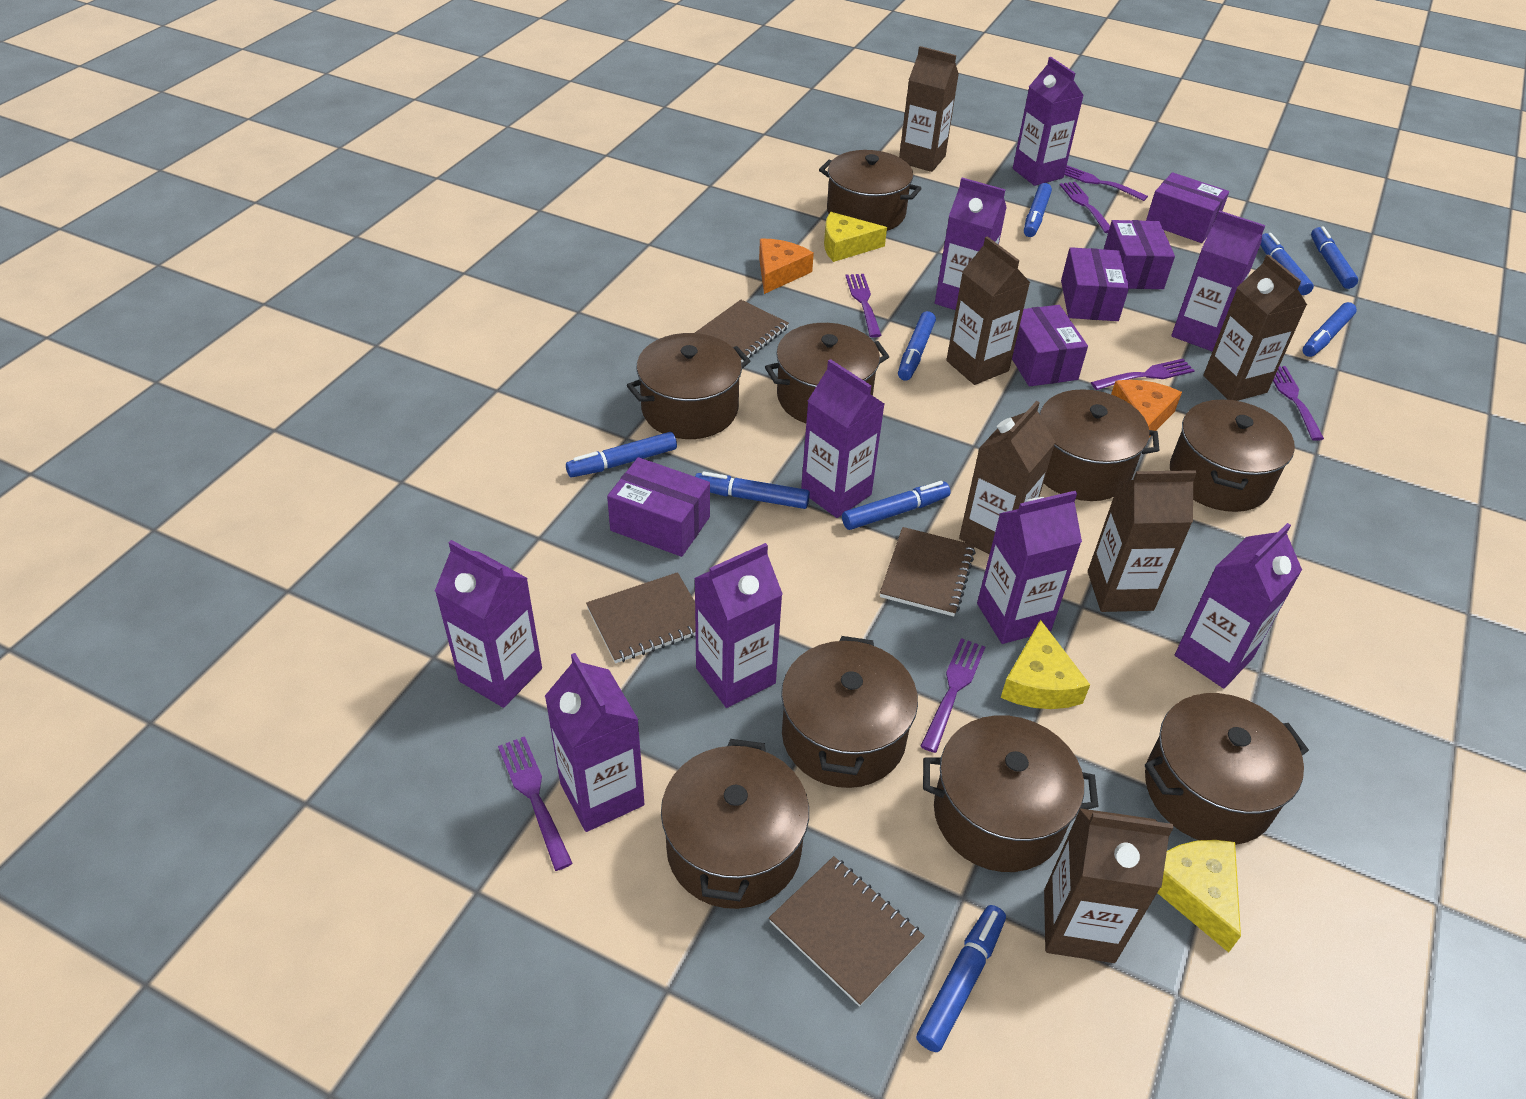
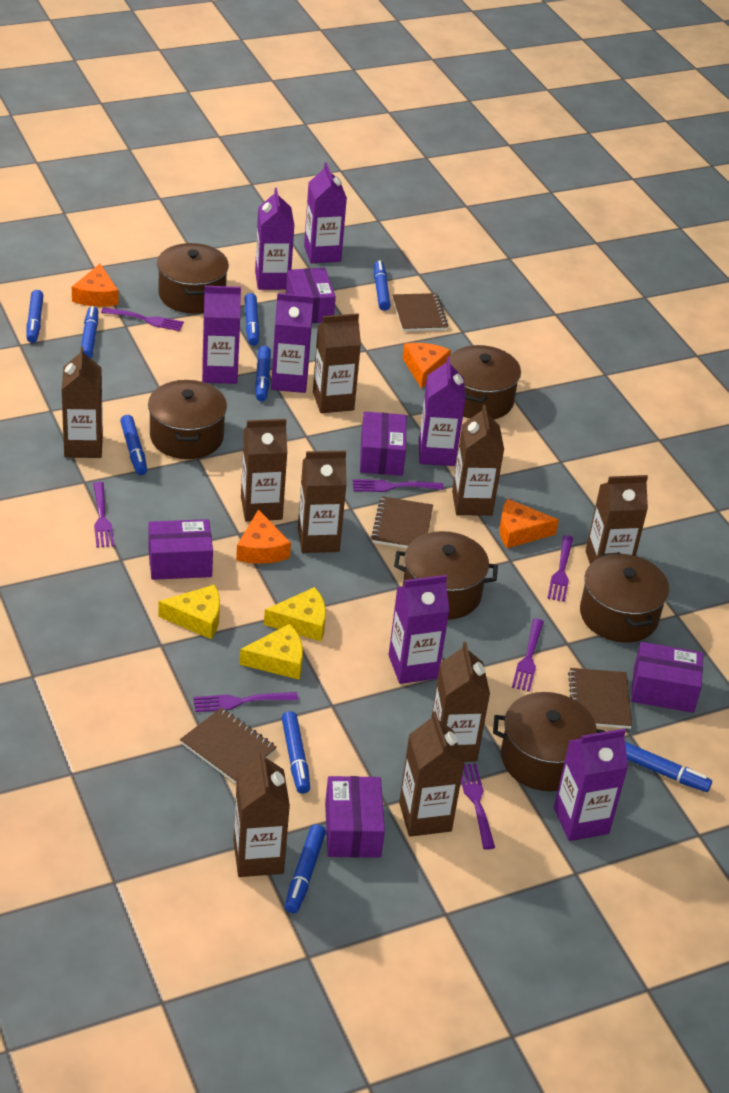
brown carton: 6 -> 9
brown pot: 9 -> 6
orange cheese: 2 -> 4
purple carton: 9 -> 7

